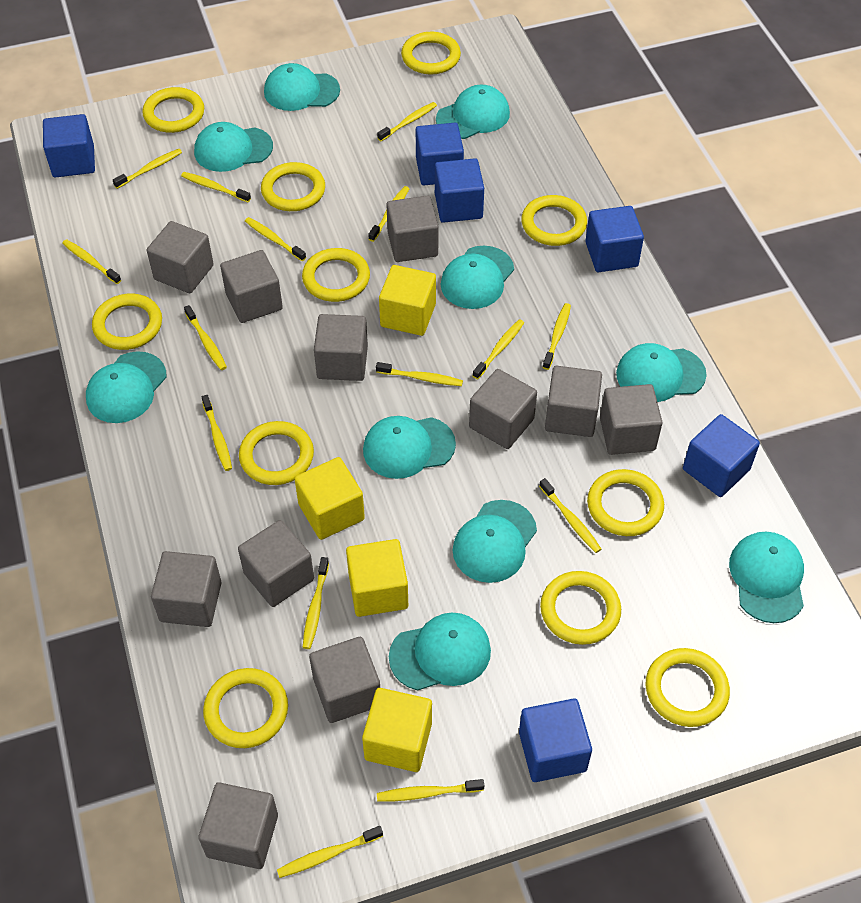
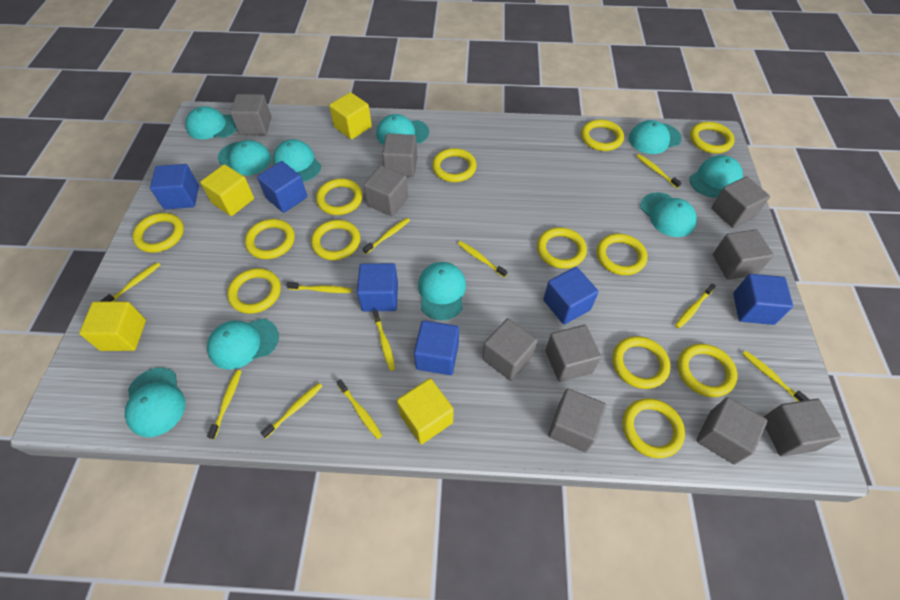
grey cube: 11 -> 10
yellow ring: 11 -> 13
yellow toothbrush: 15 -> 11

